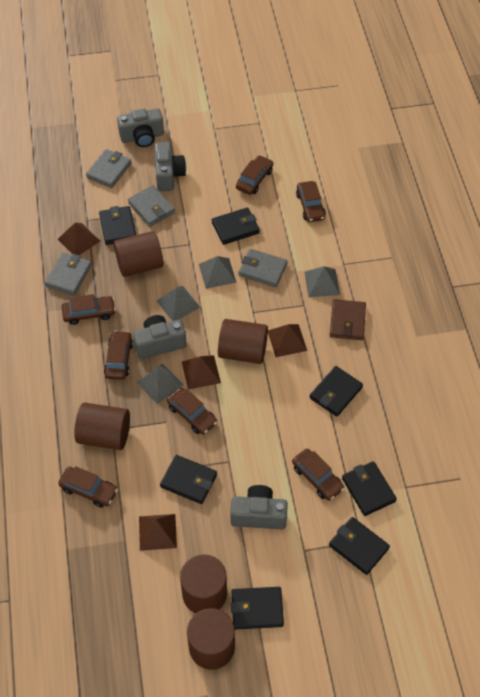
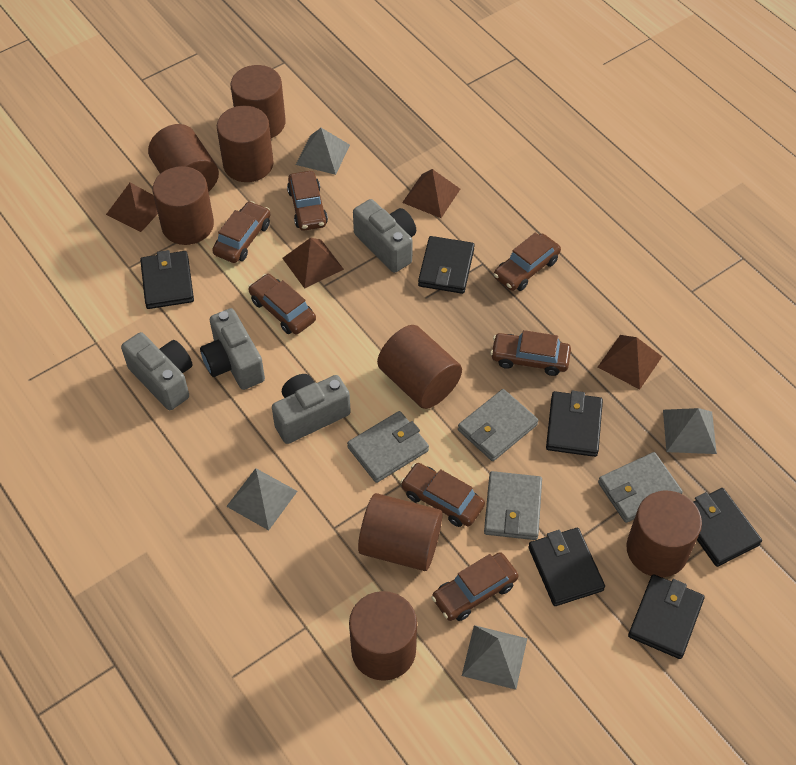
black wallet: 7 -> 6
brown cylinder: 5 -> 8
brown wallet: 1 -> 0

